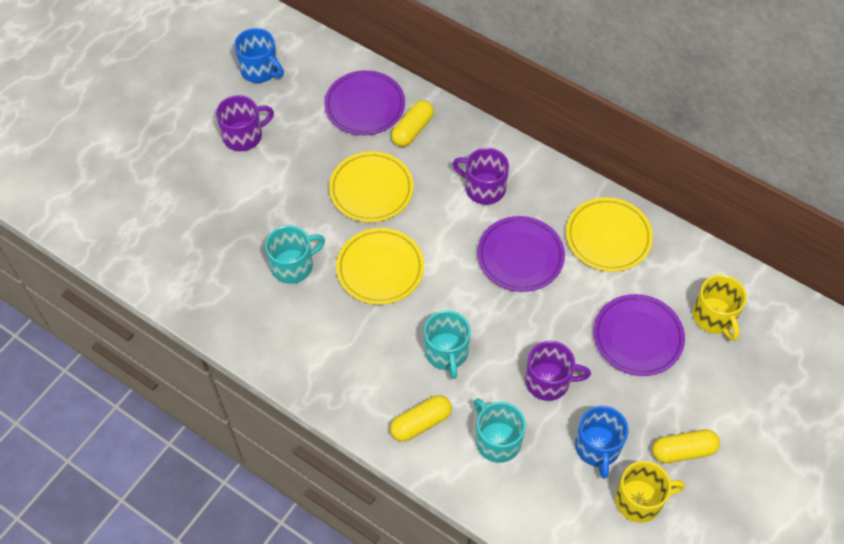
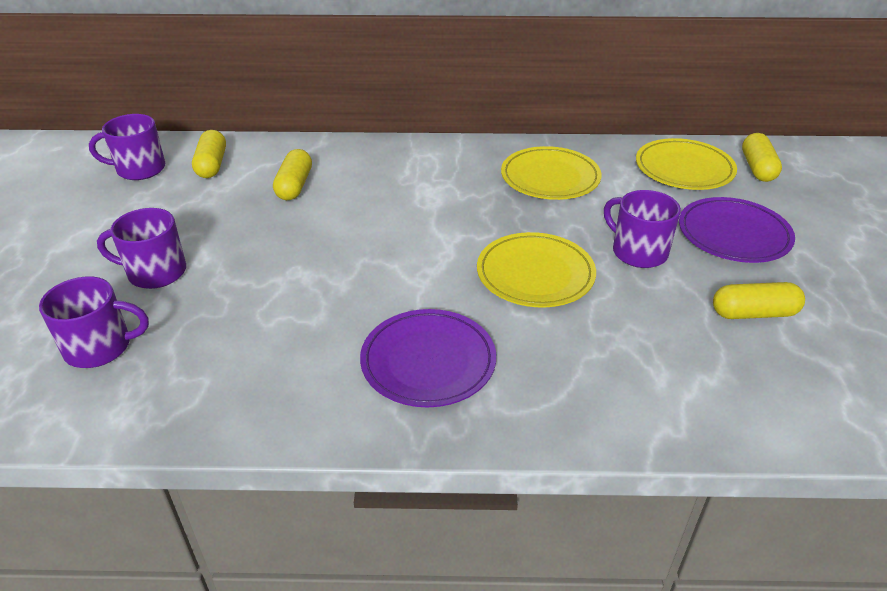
blue mug: 2 -> 0
purple mug: 3 -> 4
purple plate: 3 -> 2
turquoise mug: 3 -> 0
yellow capsule: 3 -> 4
yellow mug: 2 -> 0

